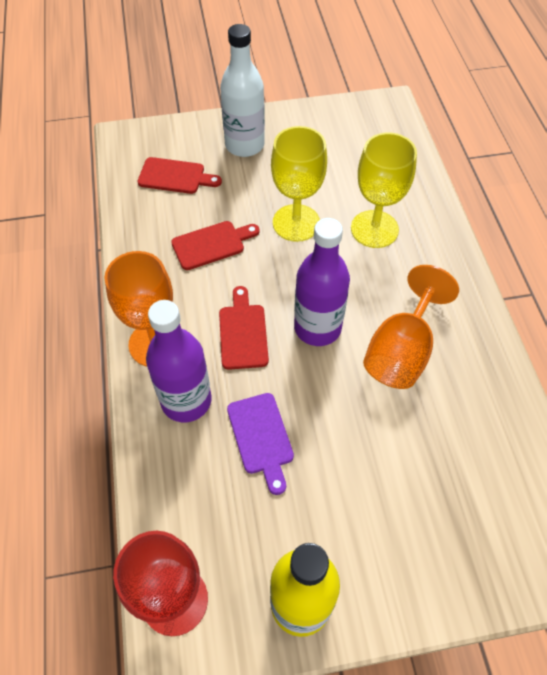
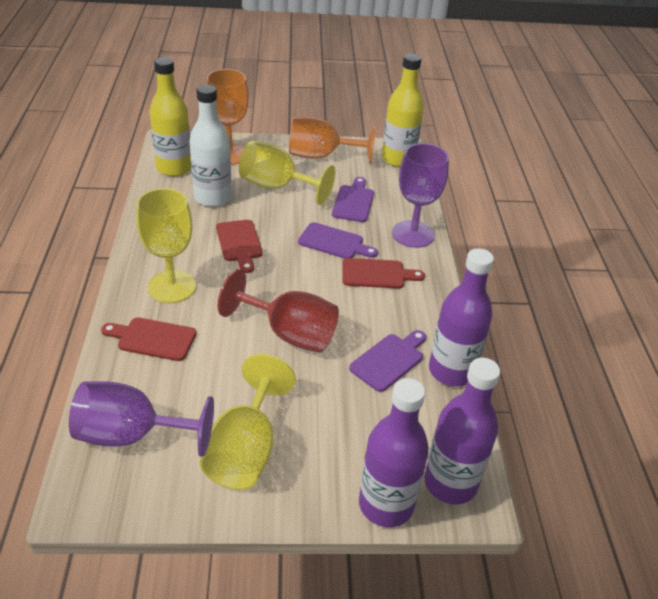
purple bottle: 2 -> 3
purple cutting board: 1 -> 3
purple goblet: 0 -> 2
yellow bottle: 1 -> 2
yellow goblet: 2 -> 3

